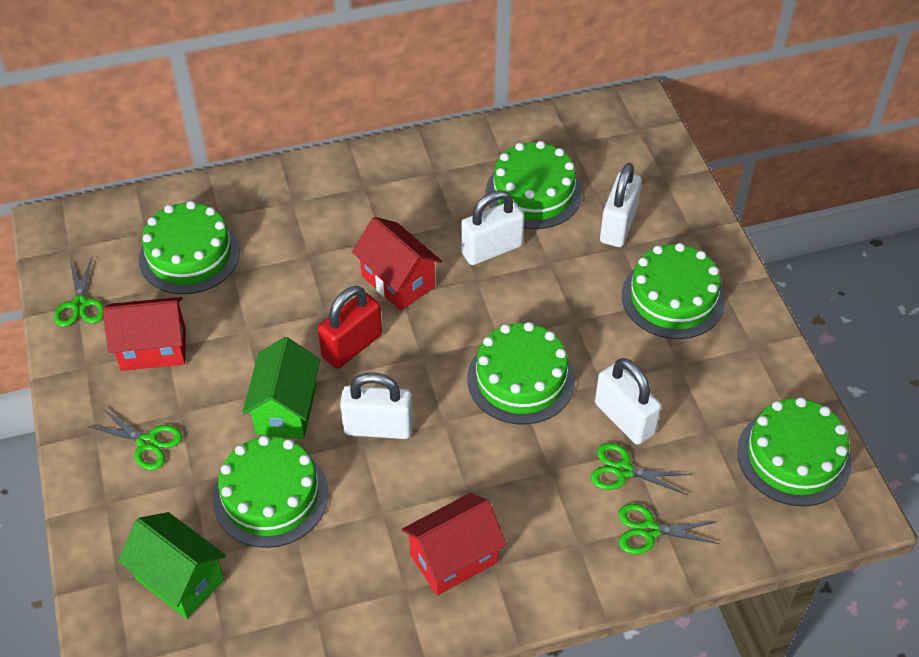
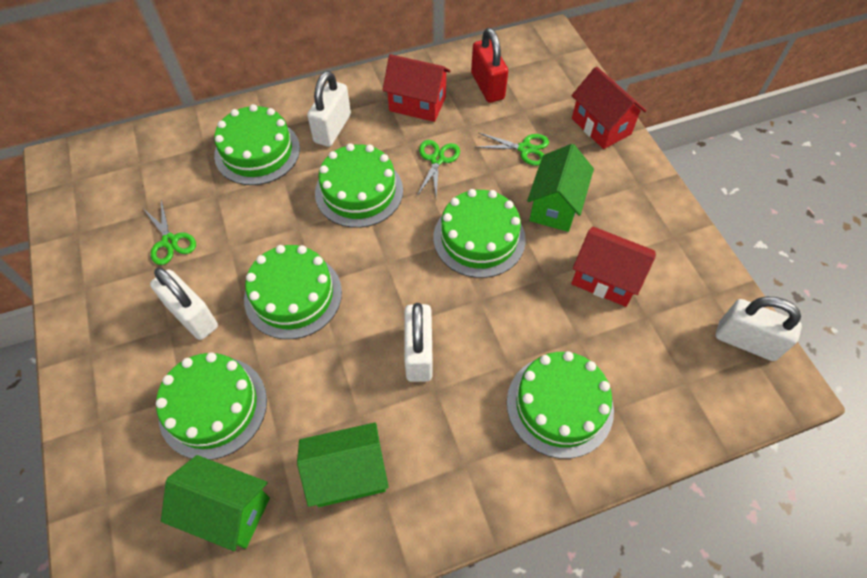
green house: 2 -> 3
green scissors: 4 -> 3

